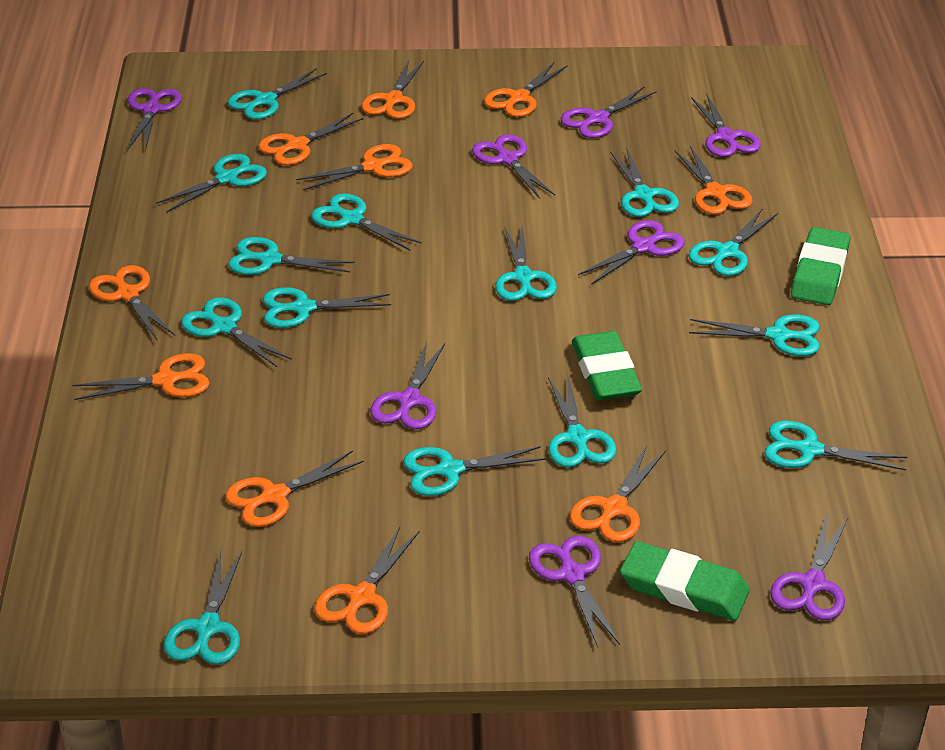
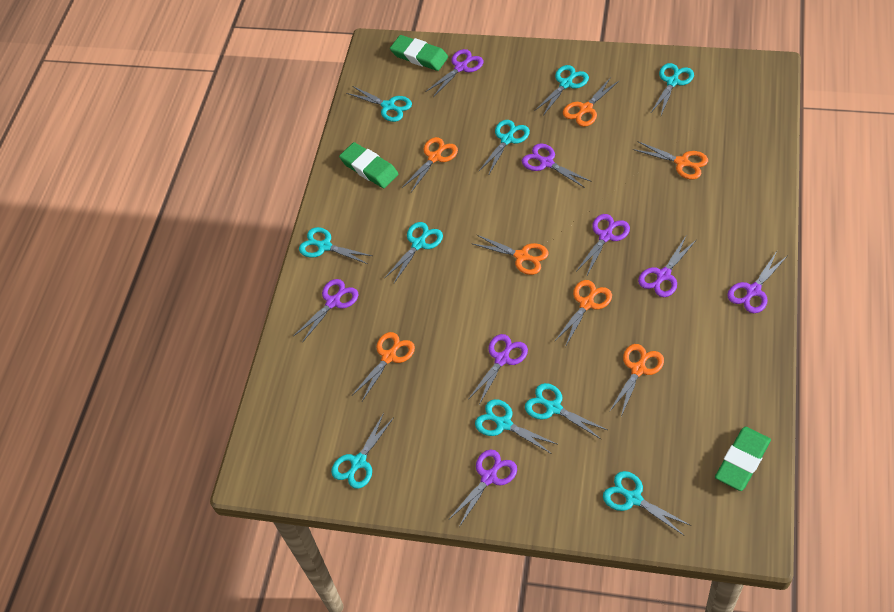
orange scissors: 10 -> 7
turquoise scissors: 14 -> 10

